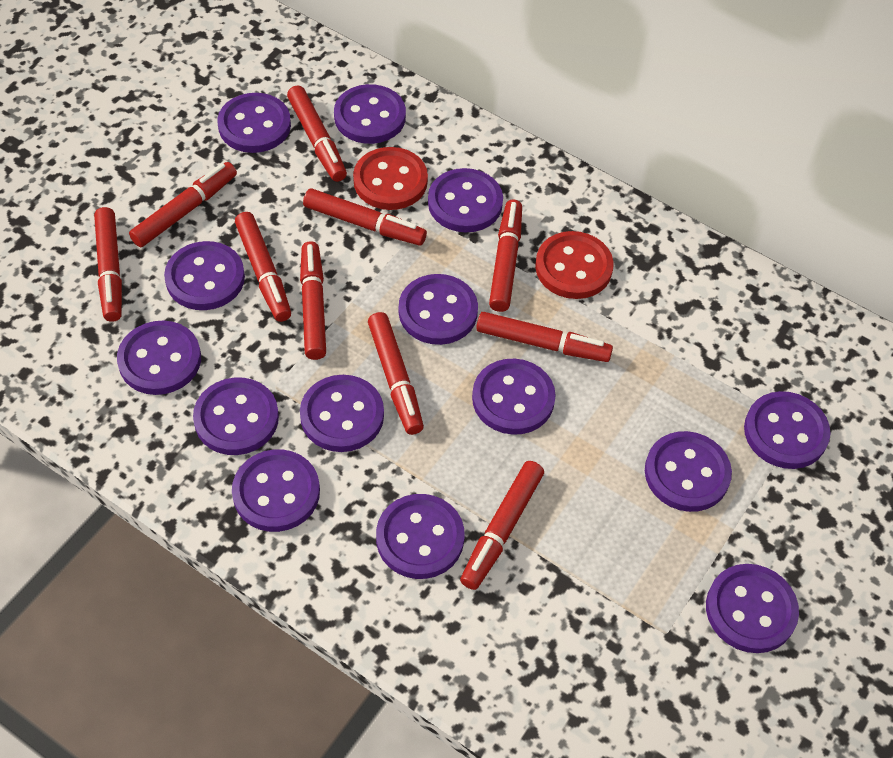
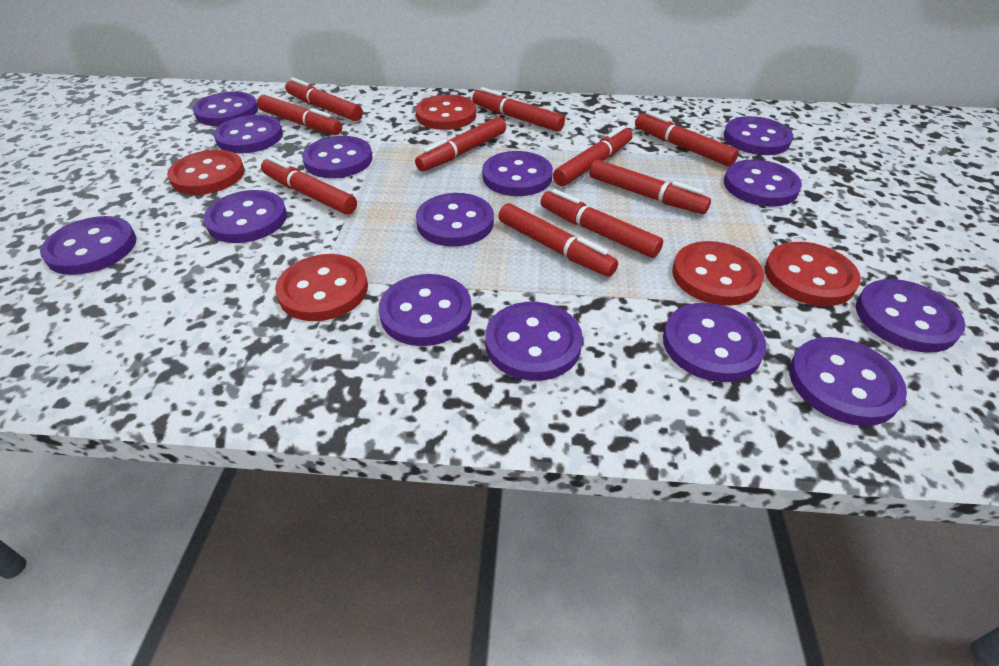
red button: 2 -> 5

